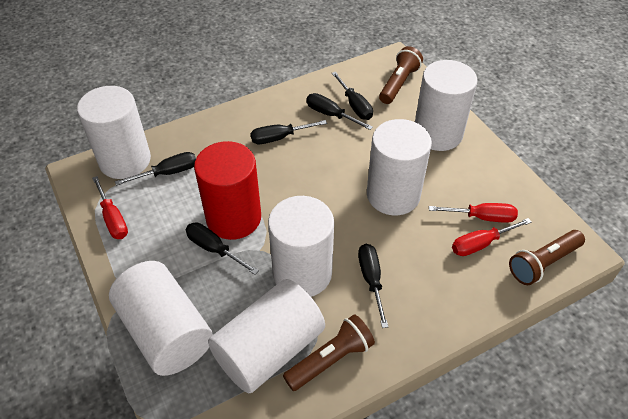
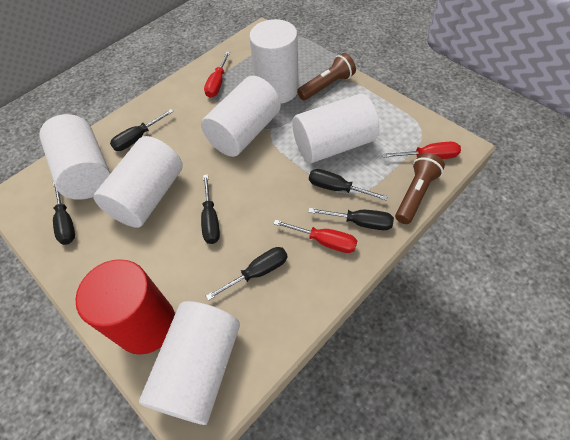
brown flashlight: 3 -> 2

